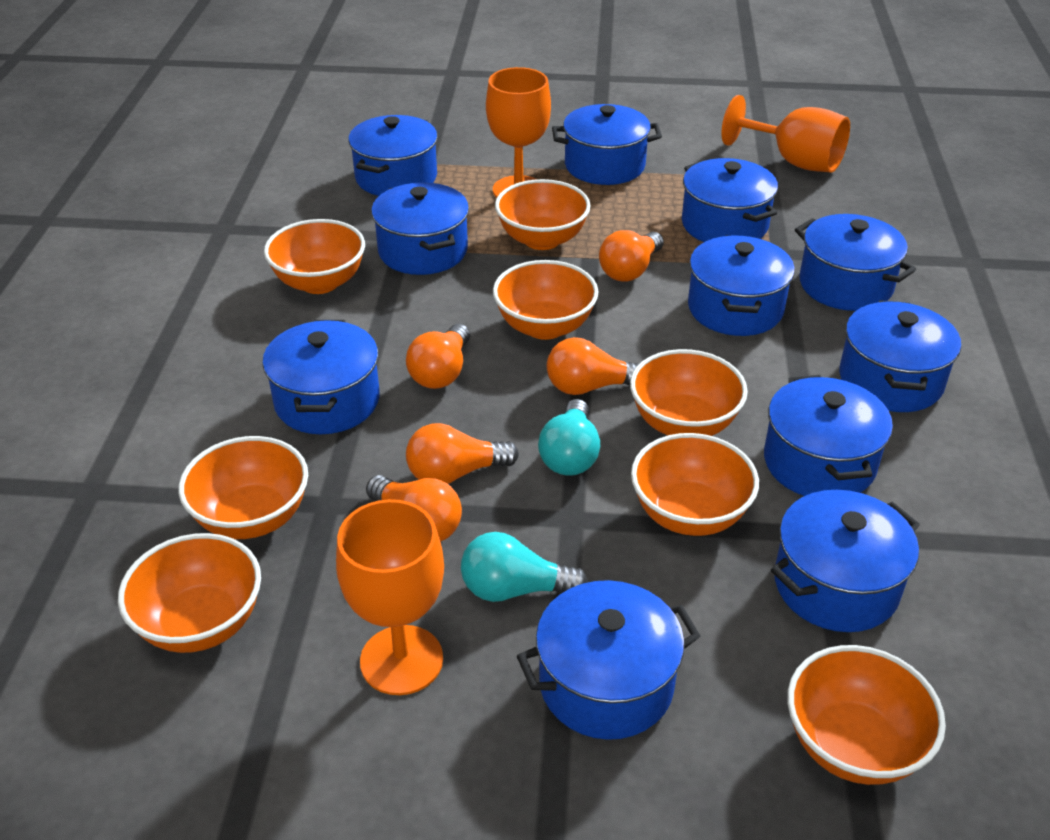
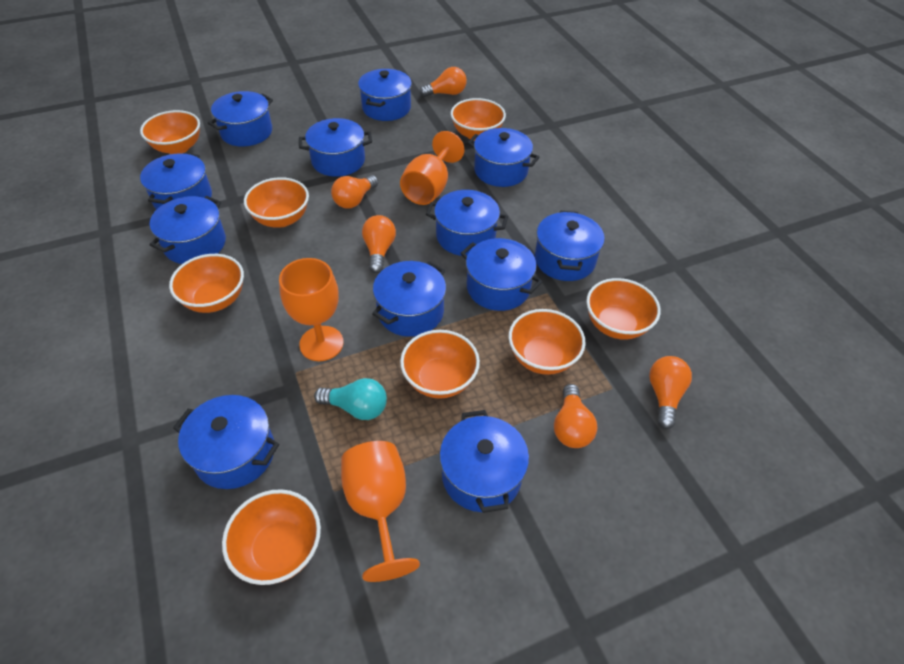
blue pot: 11 -> 12
turquoise light bulb: 2 -> 1

